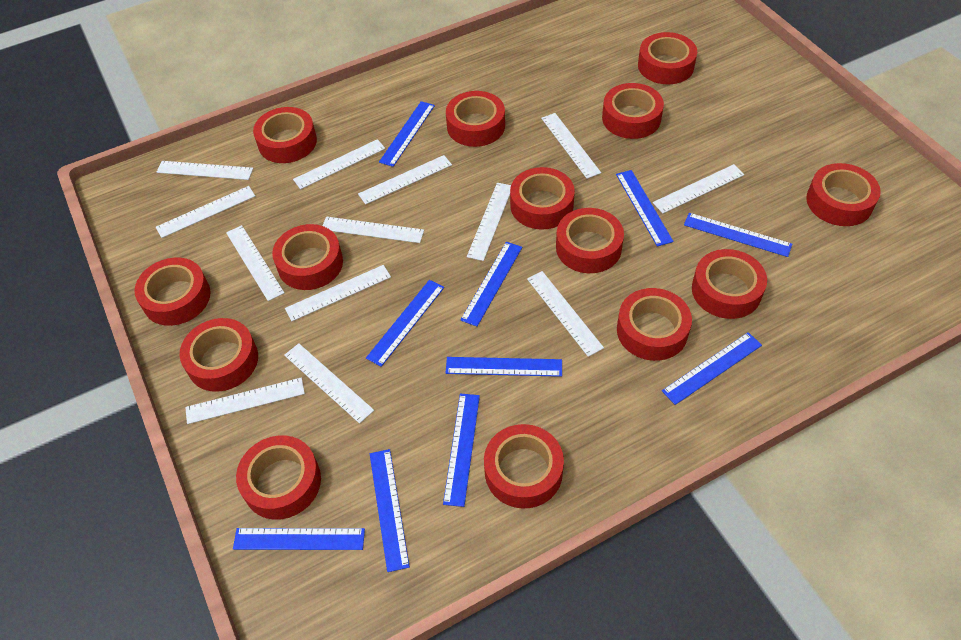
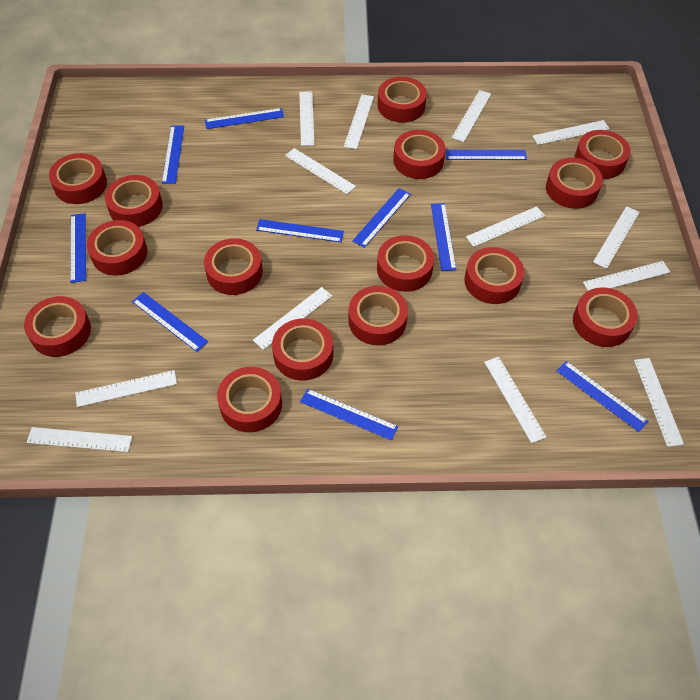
red tape: 14 -> 15

